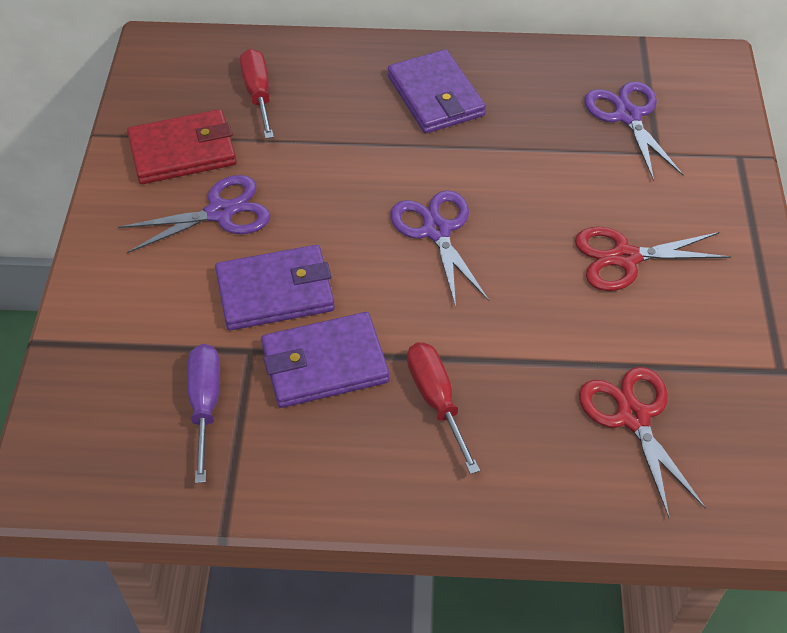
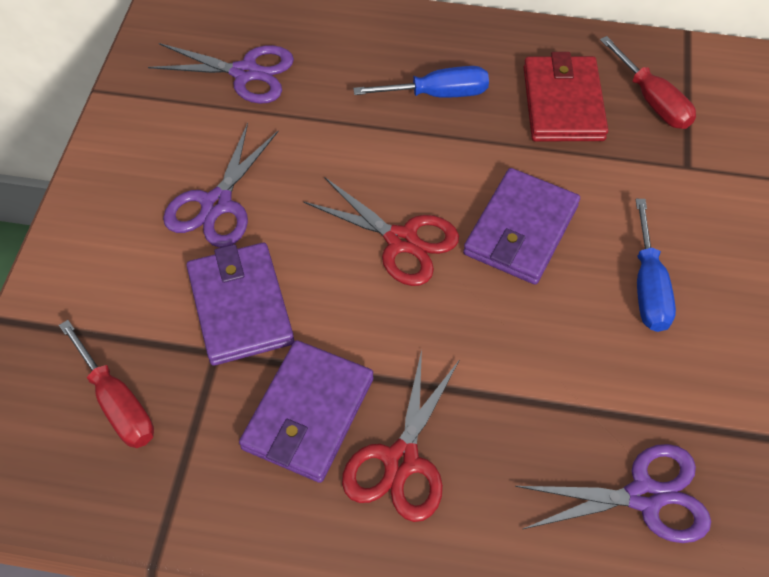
blue screwdriver: 0 -> 2
purple screwdriver: 1 -> 0

